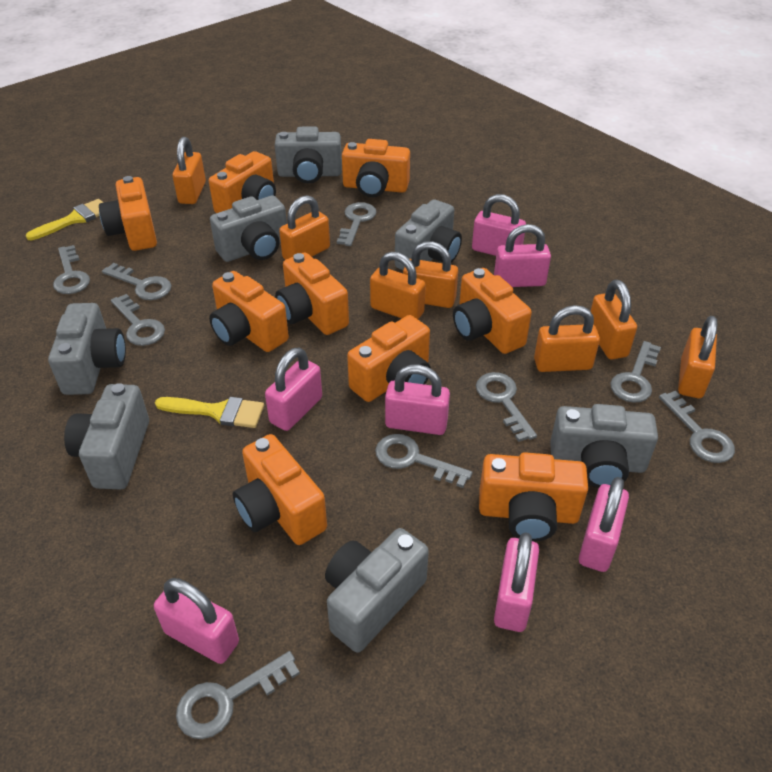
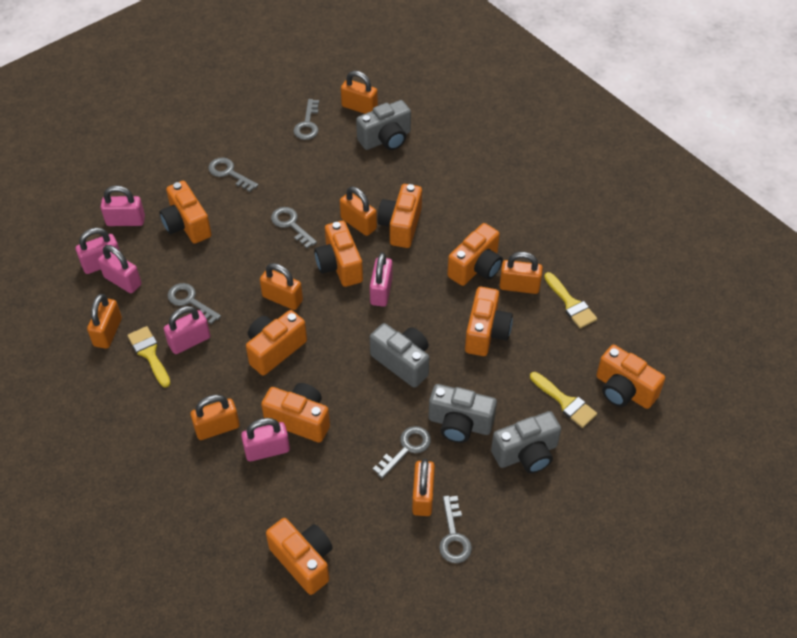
grey camera: 7 -> 4
grey key: 9 -> 6
pink padlock: 7 -> 6
yellow brush: 2 -> 3

